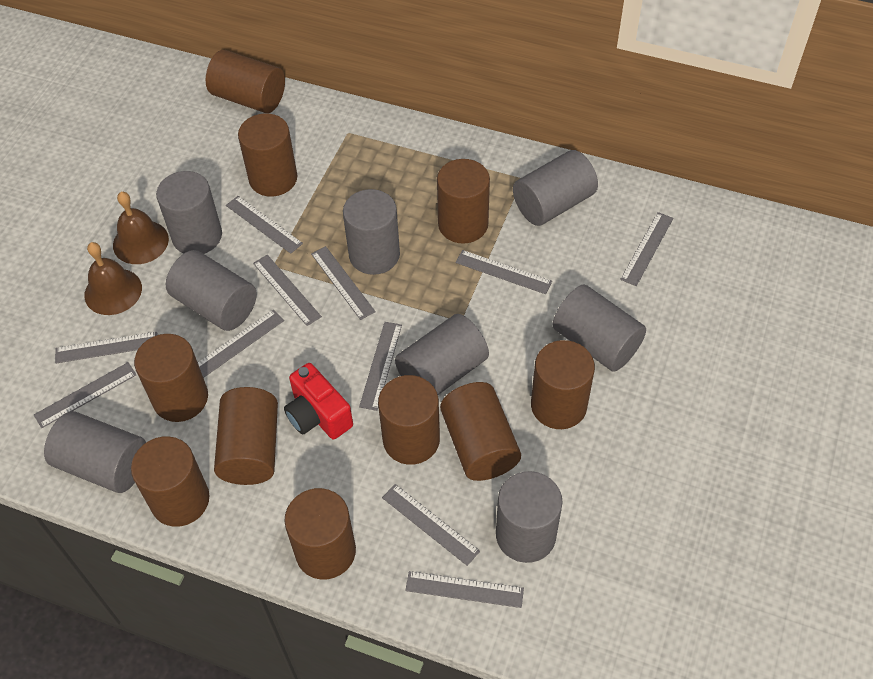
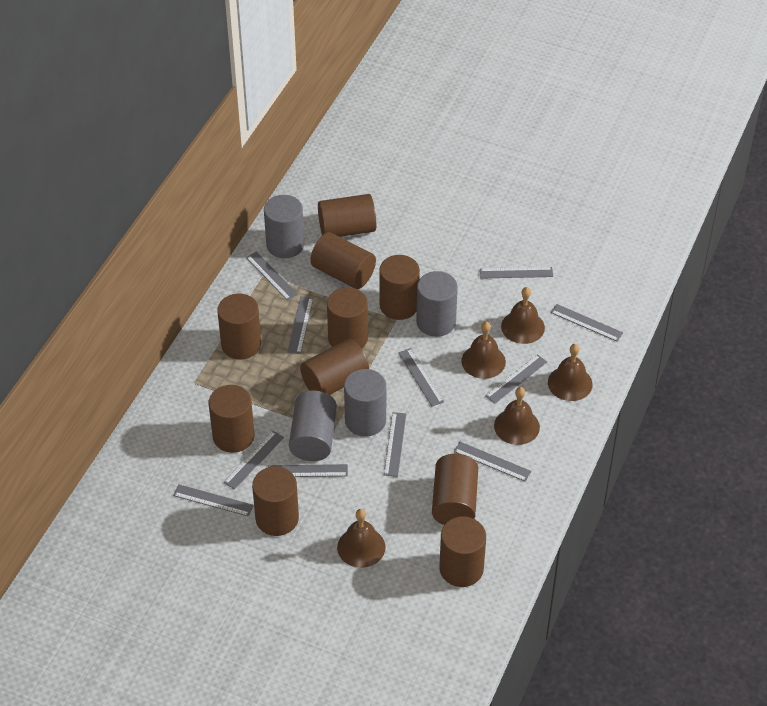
brown bell: 2 -> 5
grey cylinder: 8 -> 4
red camera: 1 -> 0

